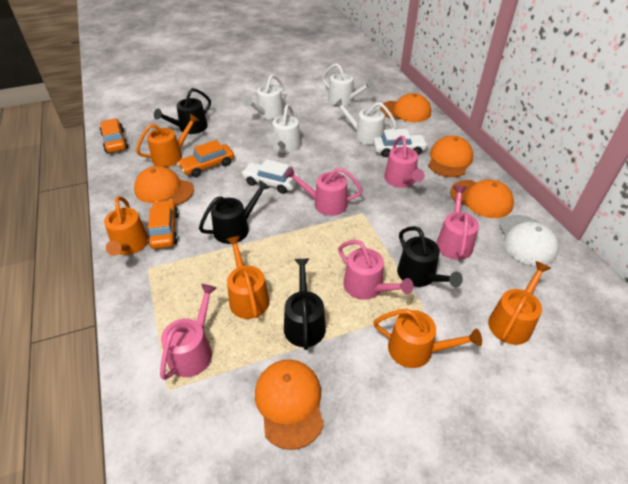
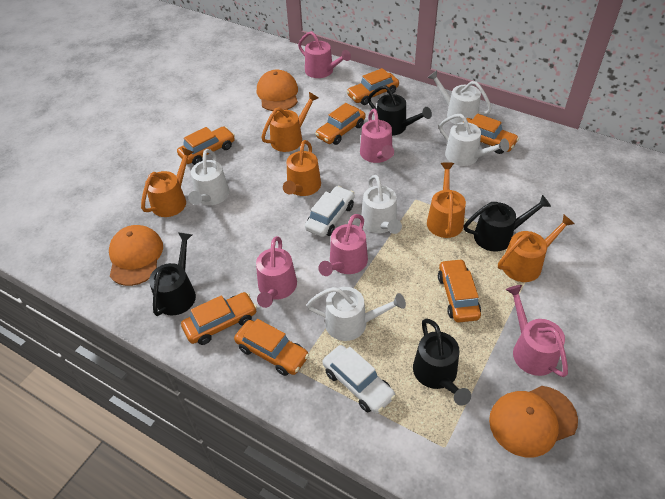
orange cap: 5 -> 3
orange car: 3 -> 7
white cap: 1 -> 0
white watering can: 4 -> 5

